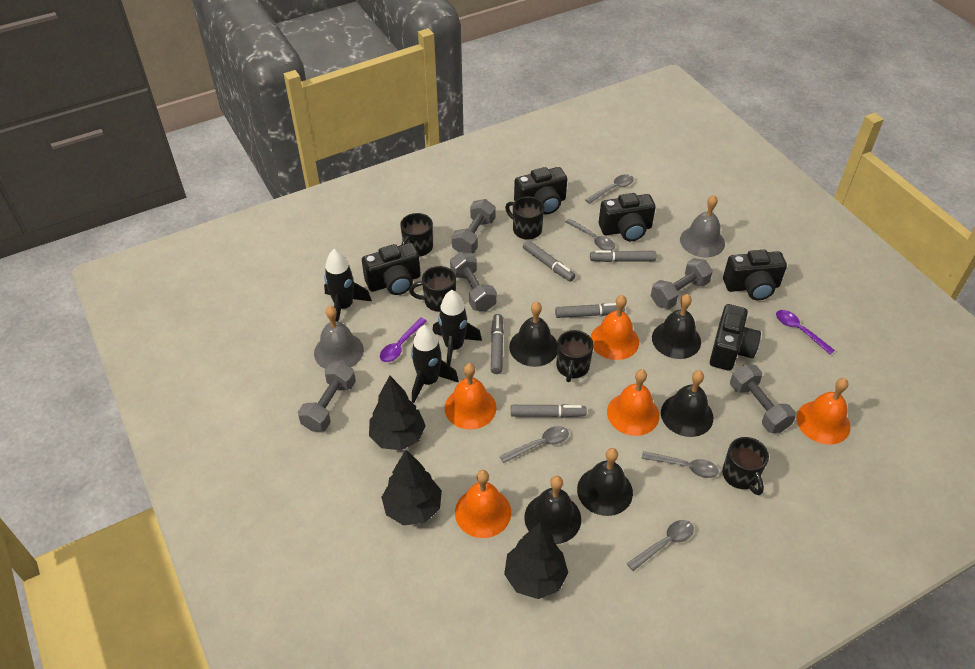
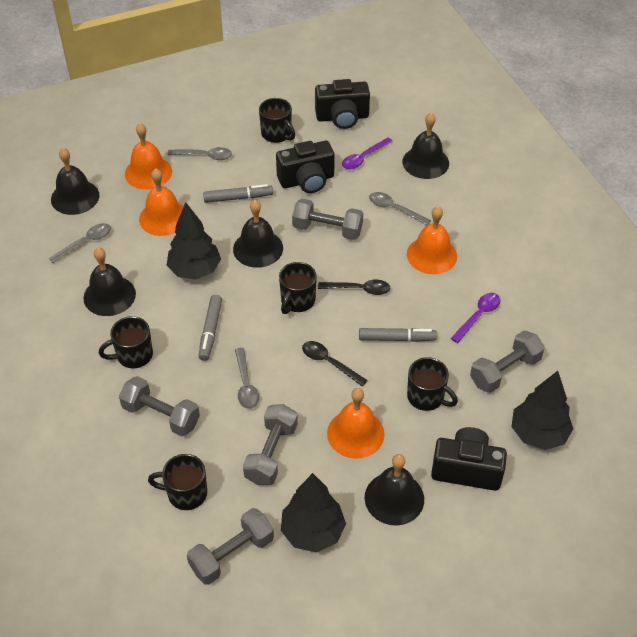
black camera: 5 -> 3
black rocket: 3 -> 0
black spoon: 0 -> 2
grey bell: 2 -> 0
grey marker: 5 -> 3
grey spoon: 5 -> 4
orange bell: 5 -> 4

